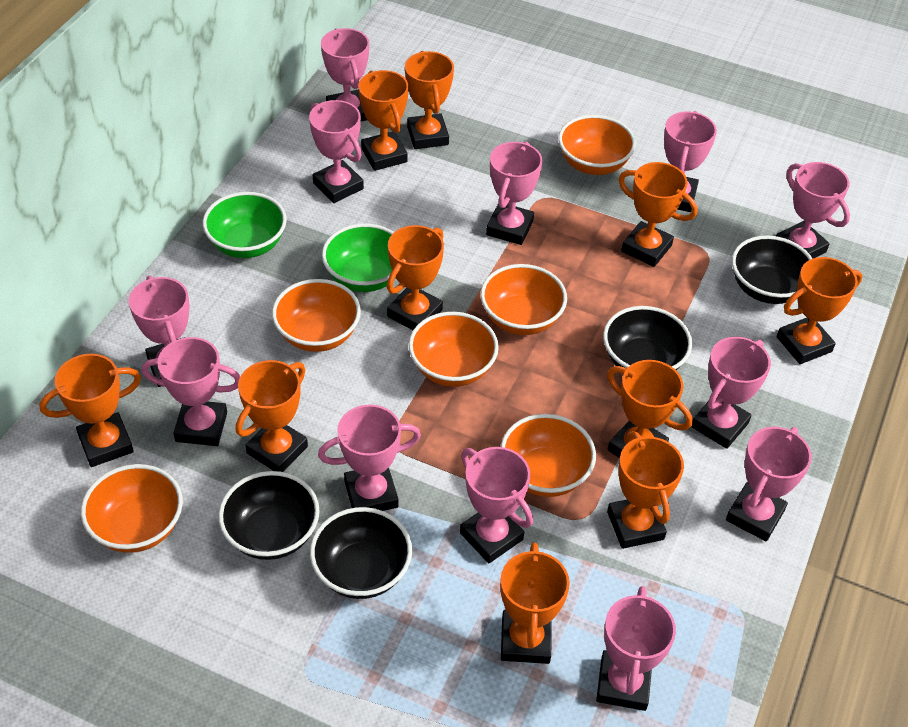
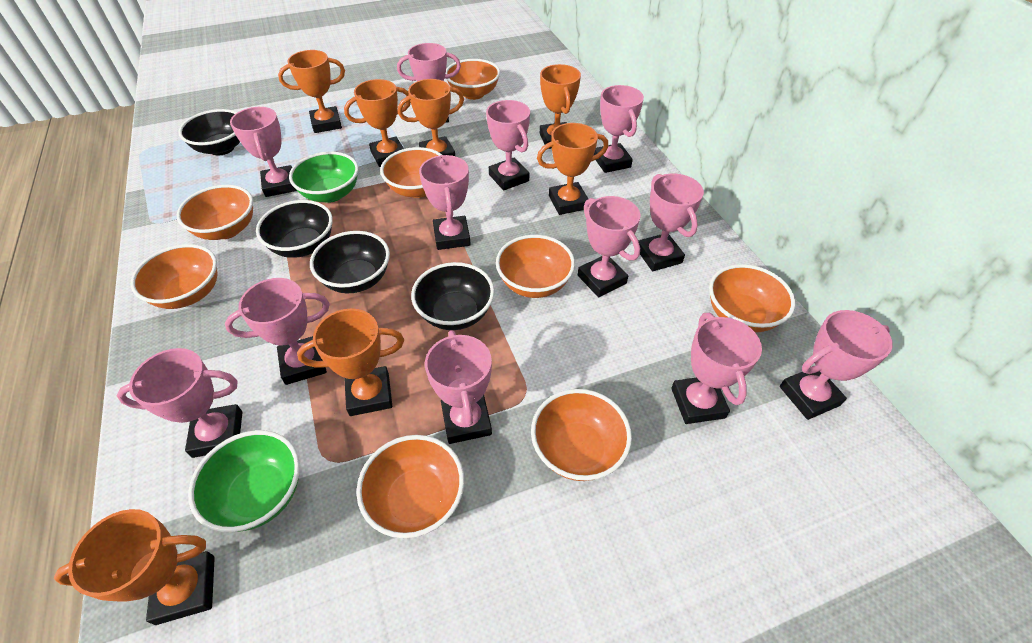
orange bowl: 6 -> 8
orange trophy: 10 -> 7

